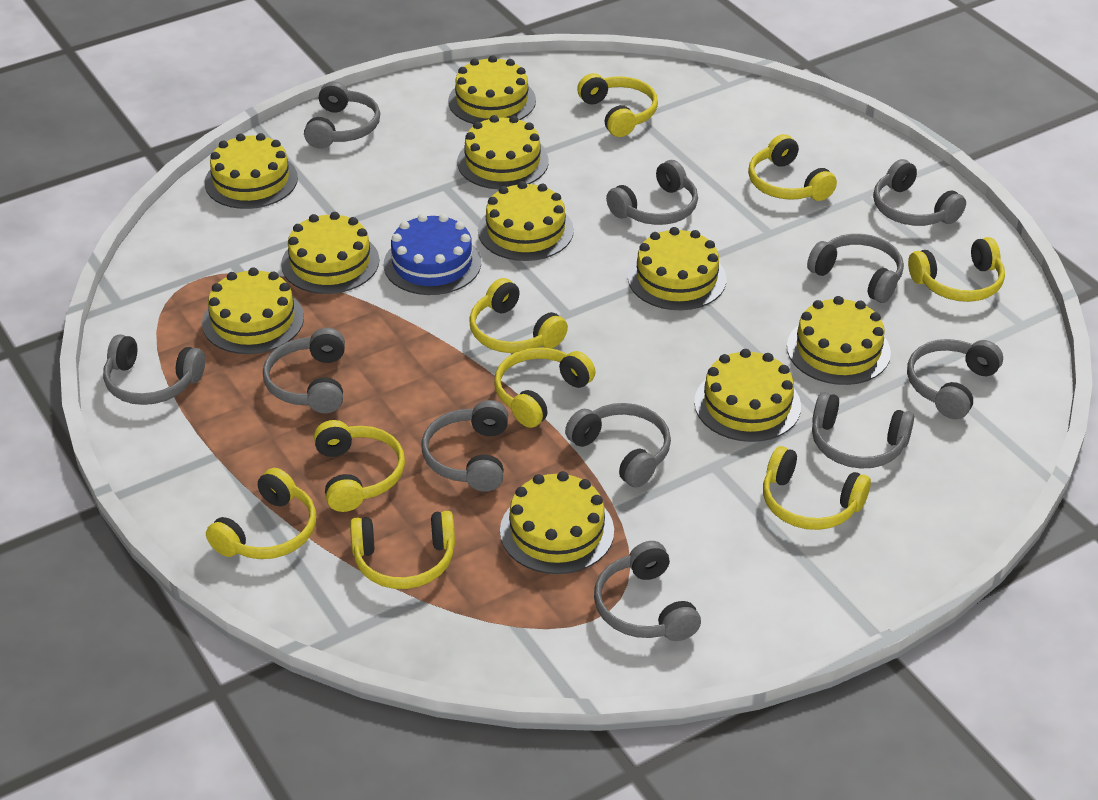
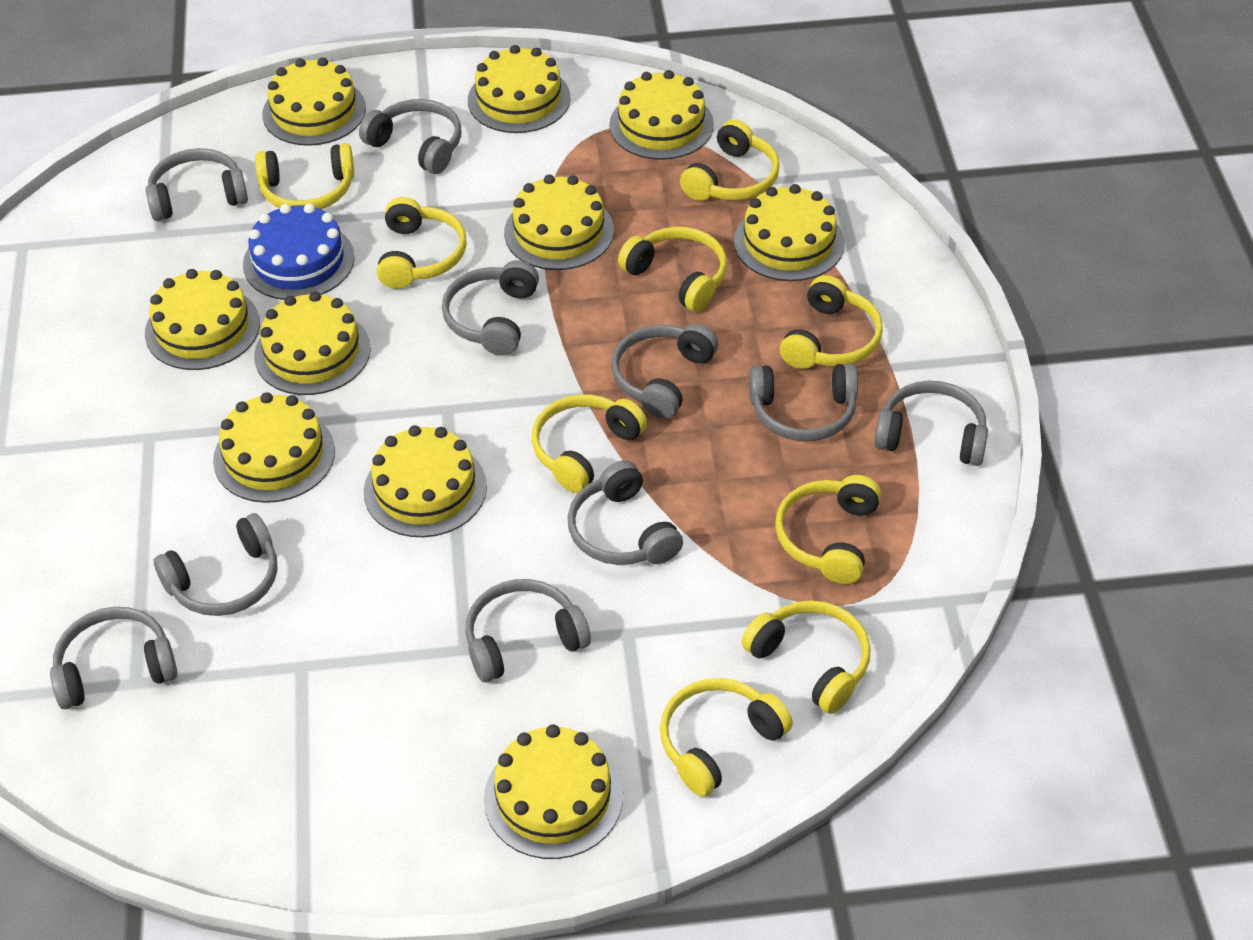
grey headphones: 11 -> 10

